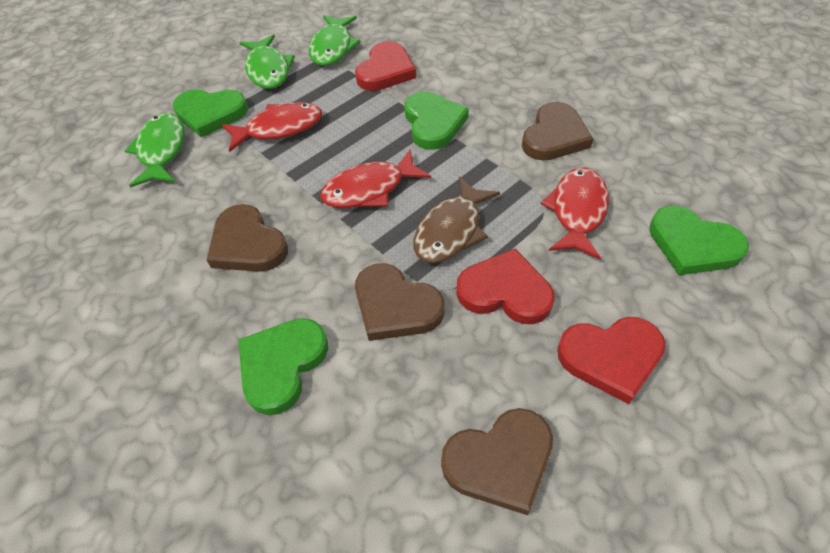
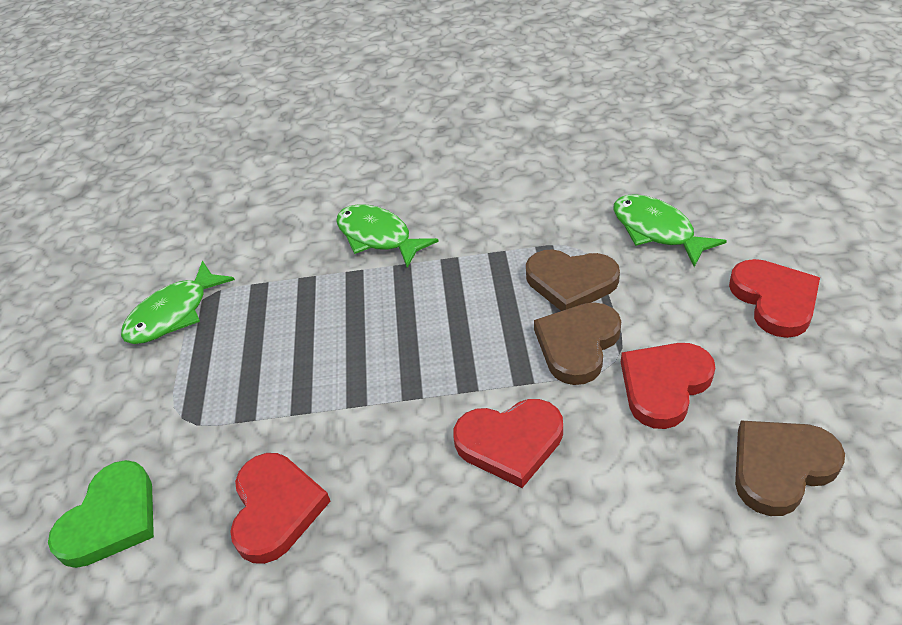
brown fish: 1 -> 0
brown heart: 4 -> 3
green heart: 4 -> 1
red fish: 3 -> 0
red heart: 3 -> 4

